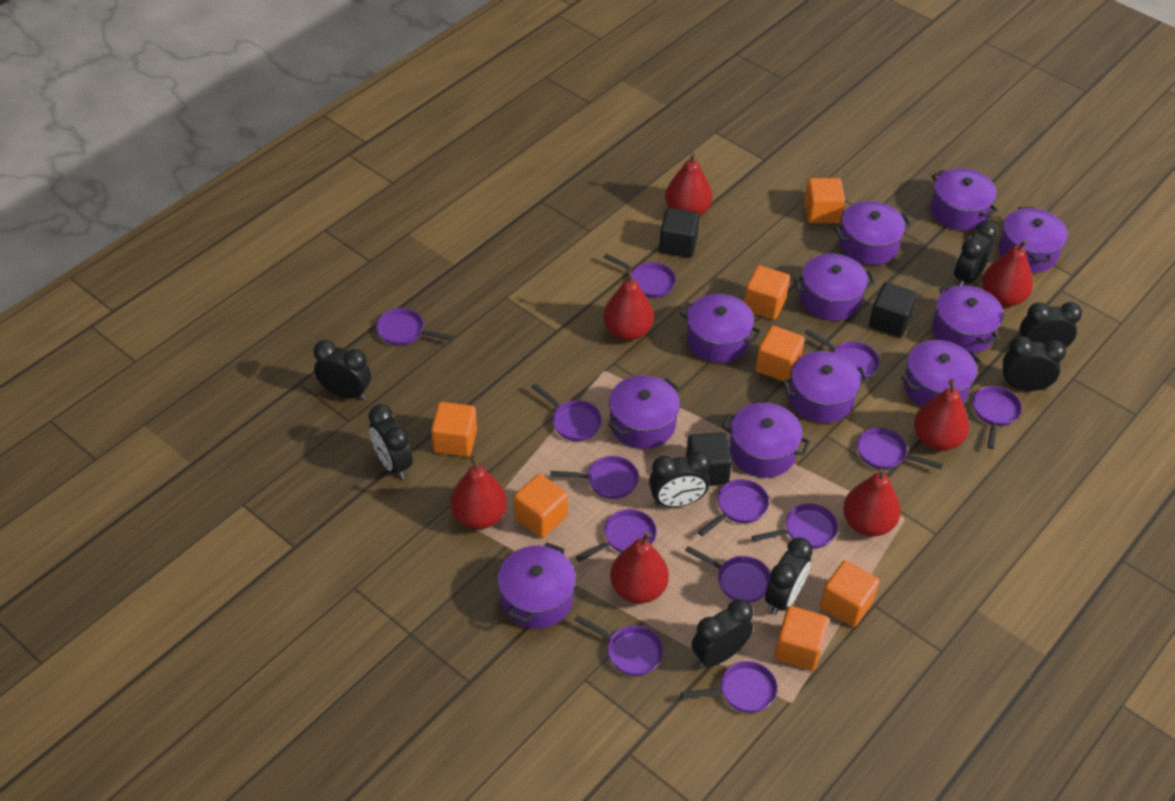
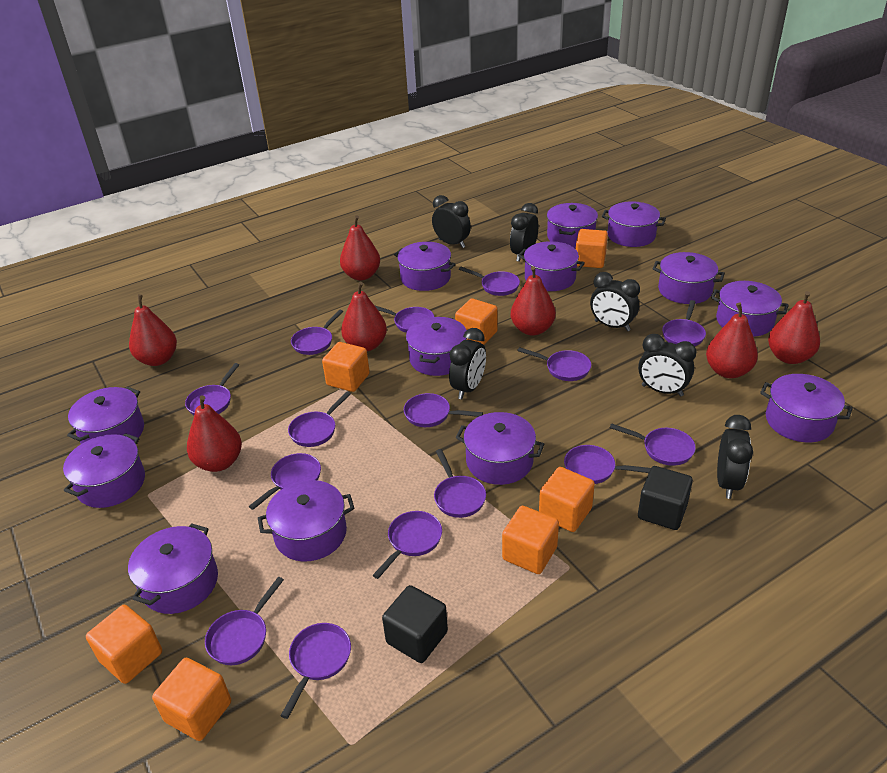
black clock: 8 -> 6
black cube: 3 -> 2
purple pan: 13 -> 15
purple pot: 11 -> 13

